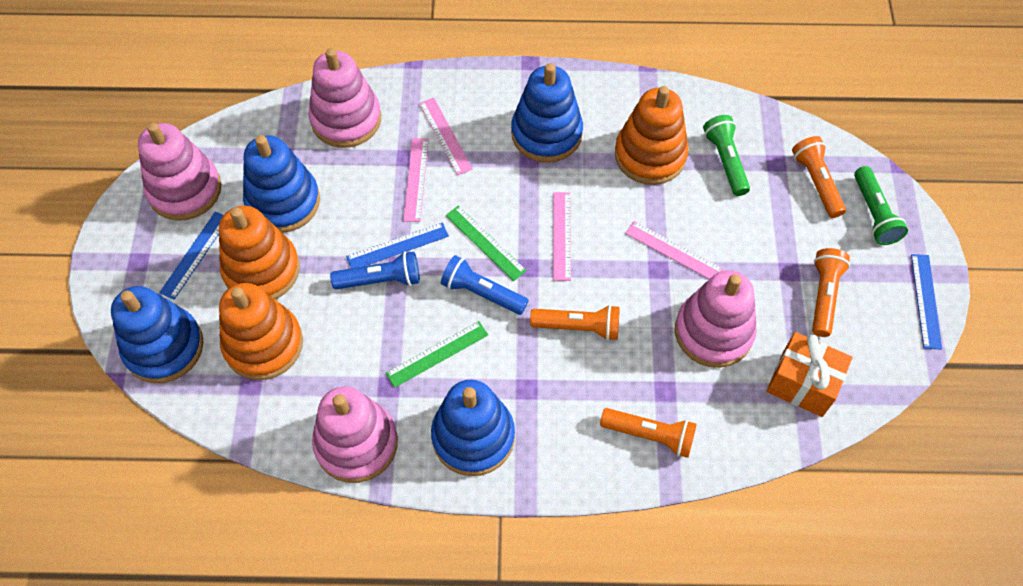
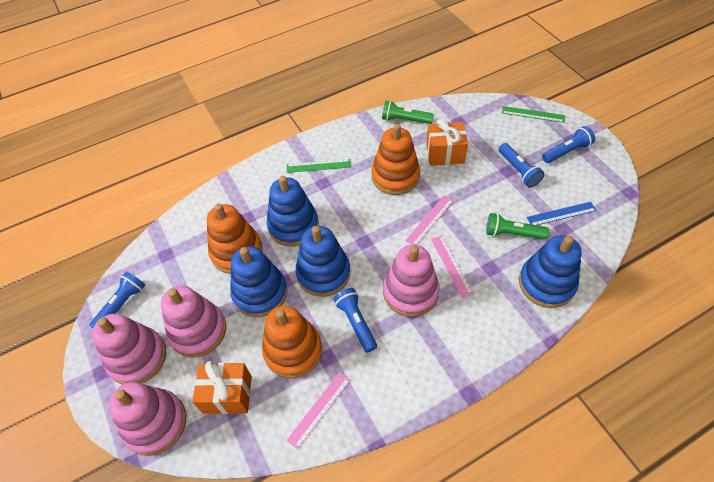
blue flashlight: 2 -> 4
blue ruler: 3 -> 1
orange flashlight: 4 -> 0
orange gift: 1 -> 2
pink ruler: 4 -> 3

